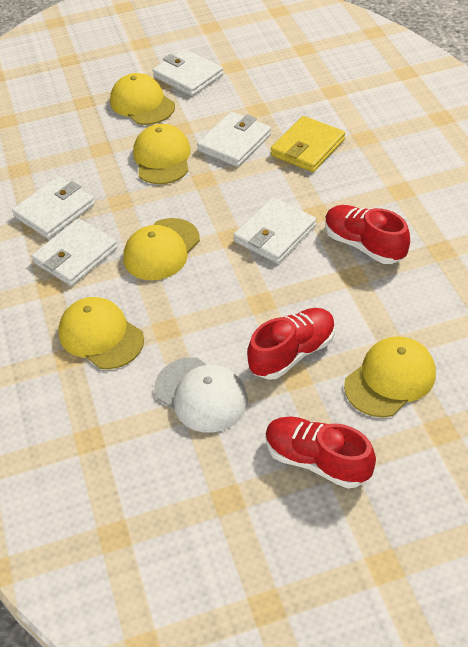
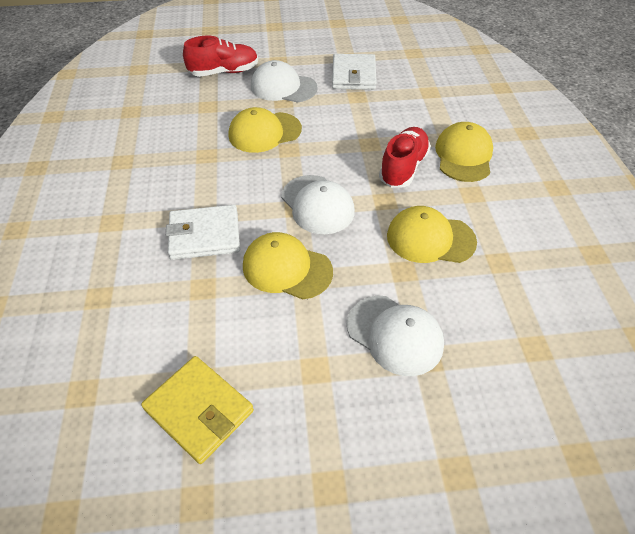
red shoe: 3 -> 2
white cap: 1 -> 3
white wallet: 5 -> 2
yellow cap: 5 -> 4

